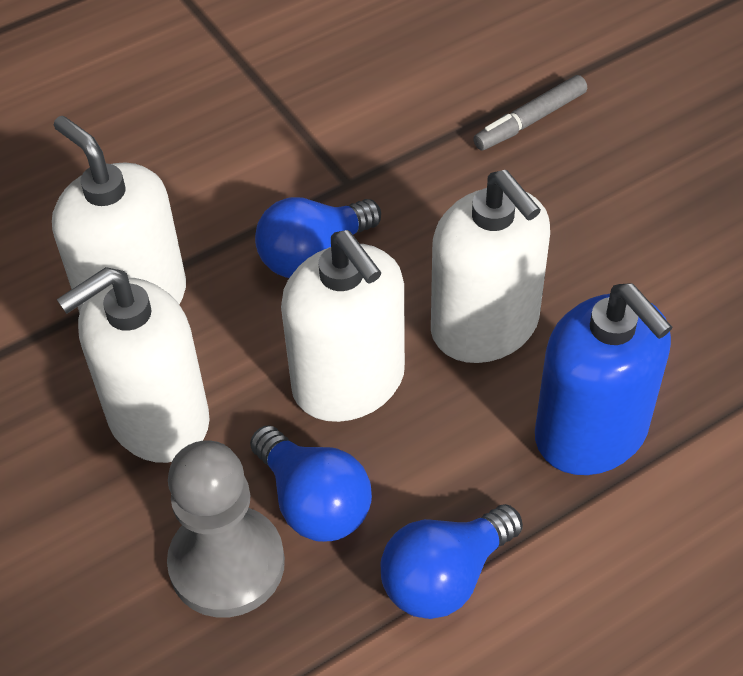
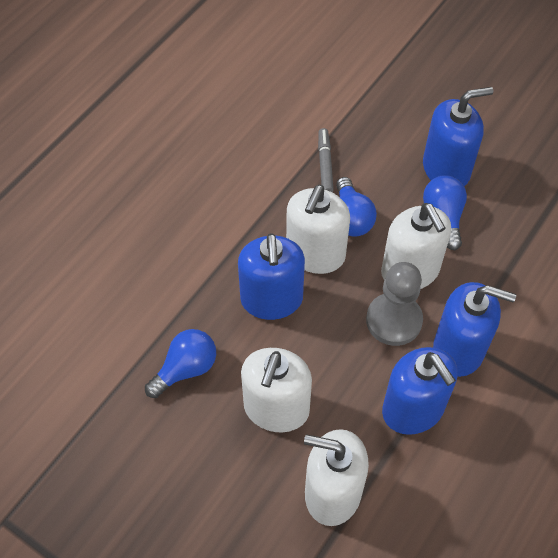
blue soap dispenser: 1 -> 4

